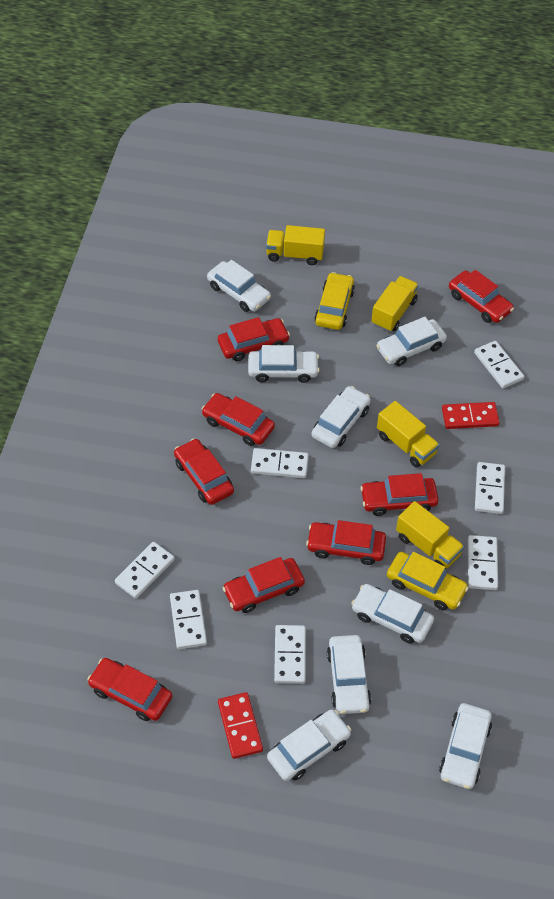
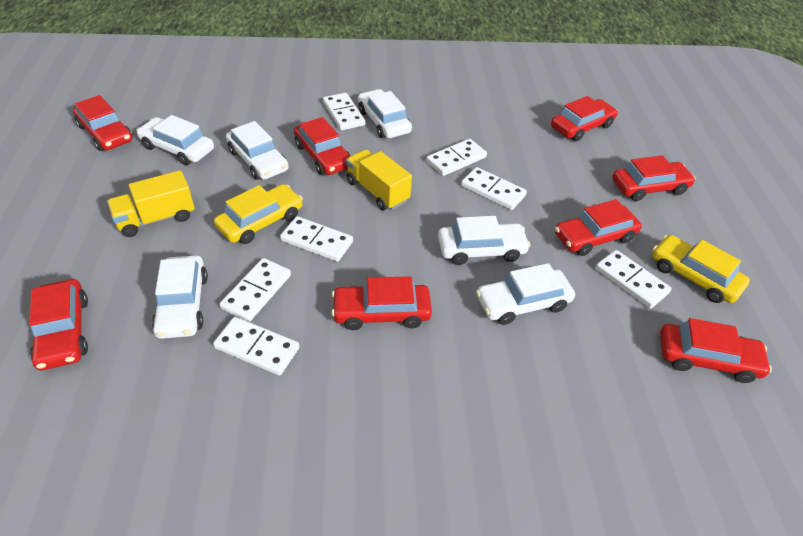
red domino: 2 -> 0
white car: 8 -> 6
yellow truck: 4 -> 2

